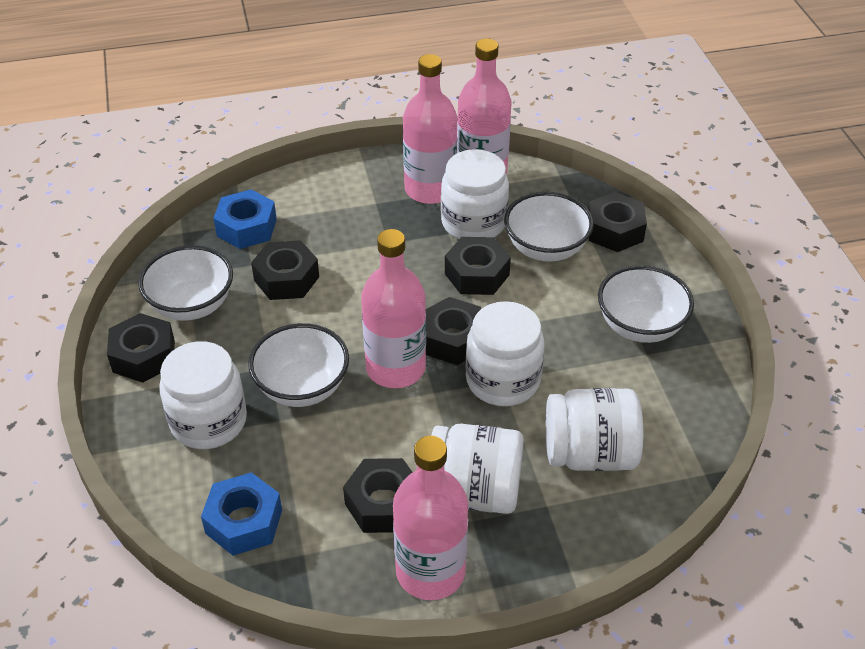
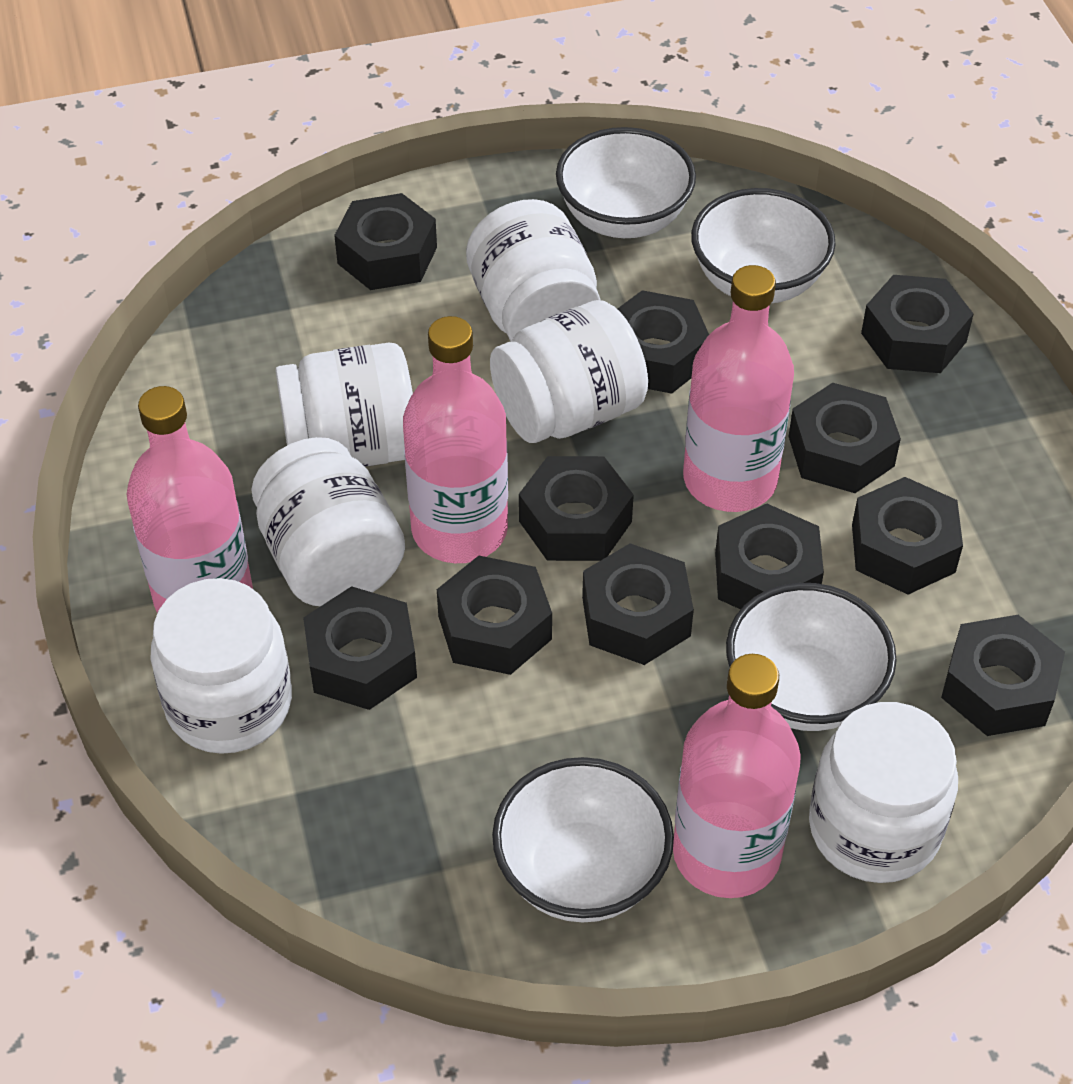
black nut: 6 -> 11
blue nut: 2 -> 0
white jar: 5 -> 6

